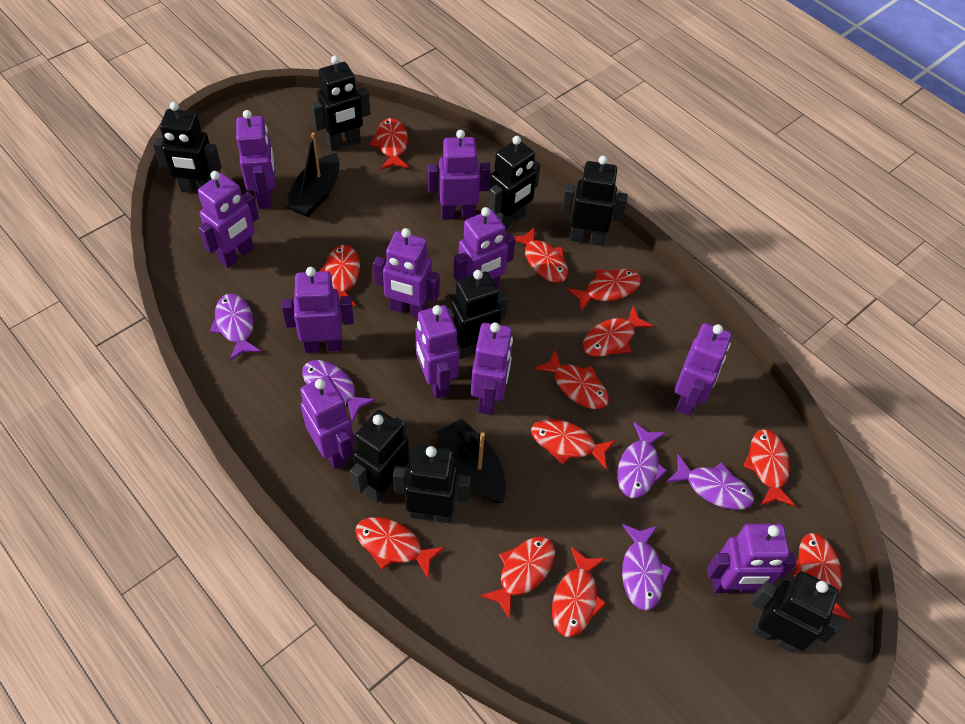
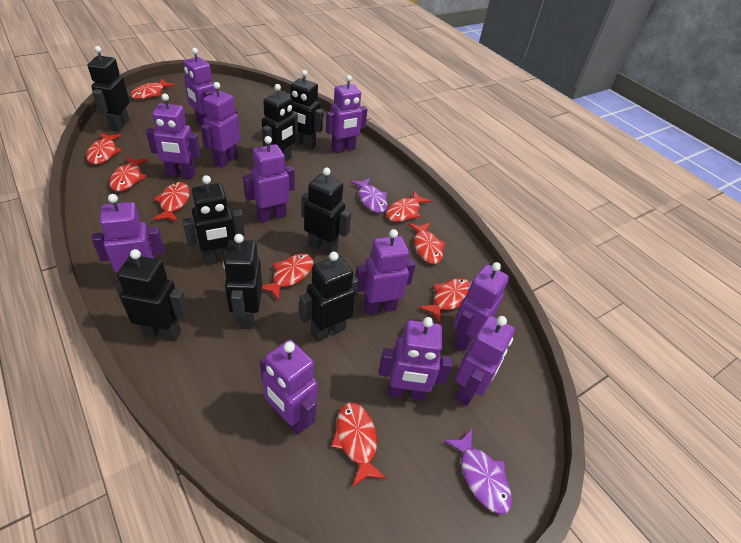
black boat: 2 -> 0
purple fish: 5 -> 2
red fish: 12 -> 9

